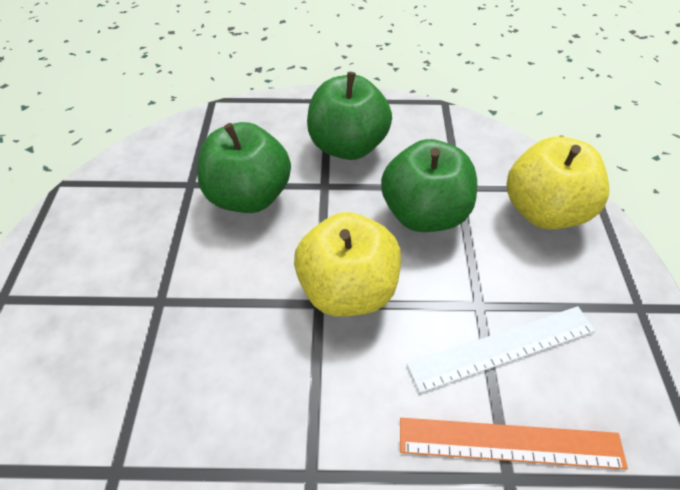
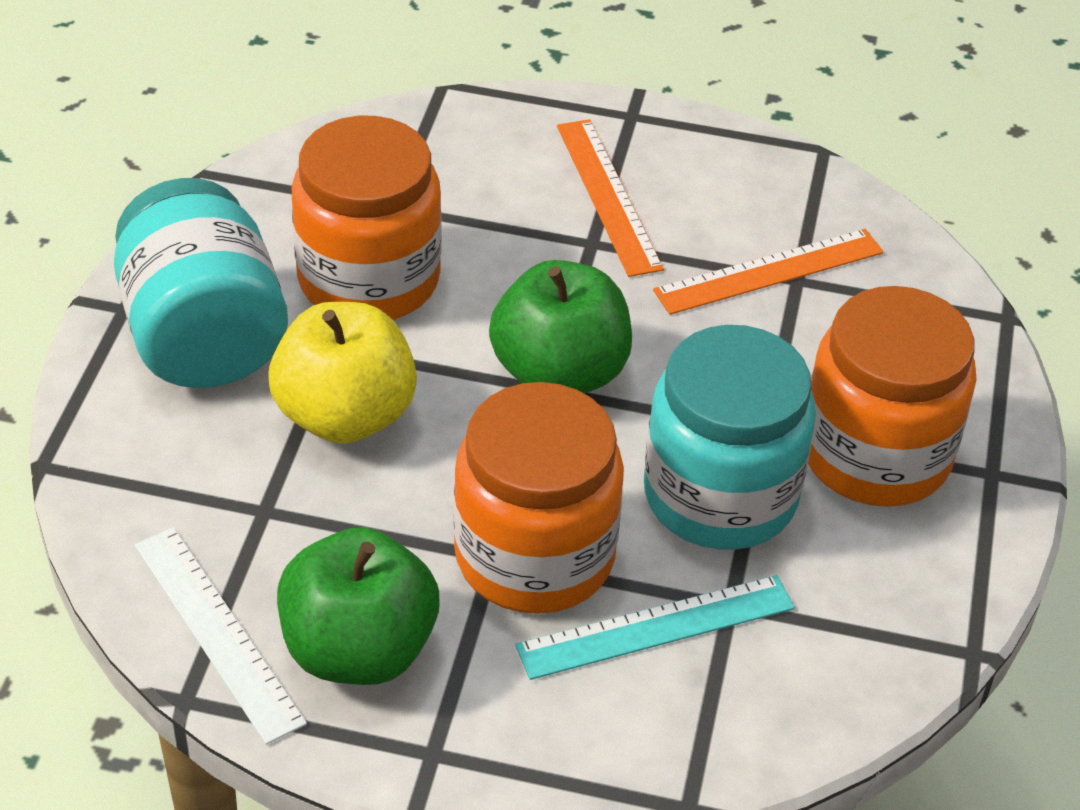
green apple: 3 -> 2
orange jar: 0 -> 3
orange ruler: 1 -> 2
turquoise jar: 0 -> 2
turquoise ruler: 0 -> 1
yellow apple: 2 -> 1

